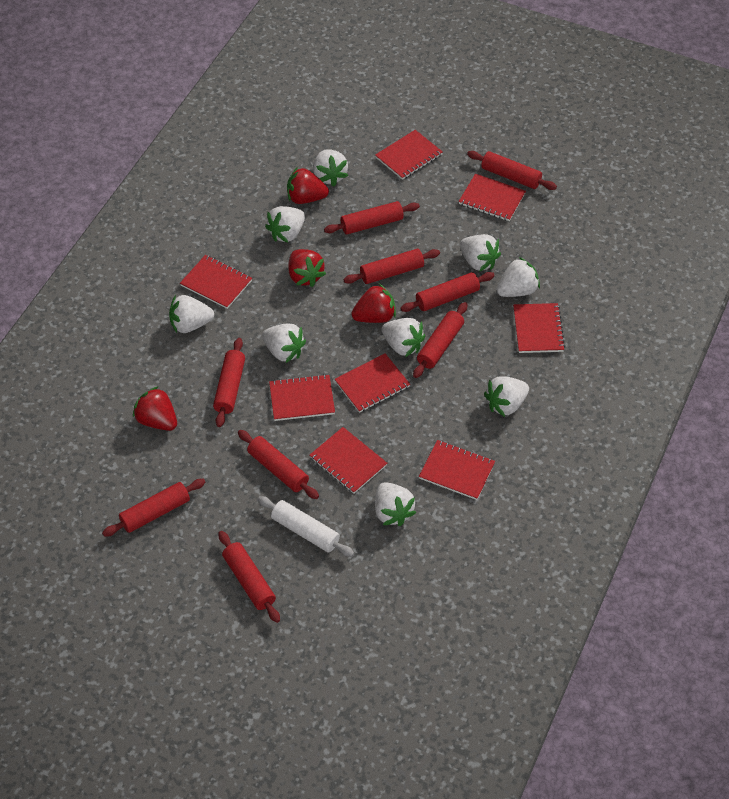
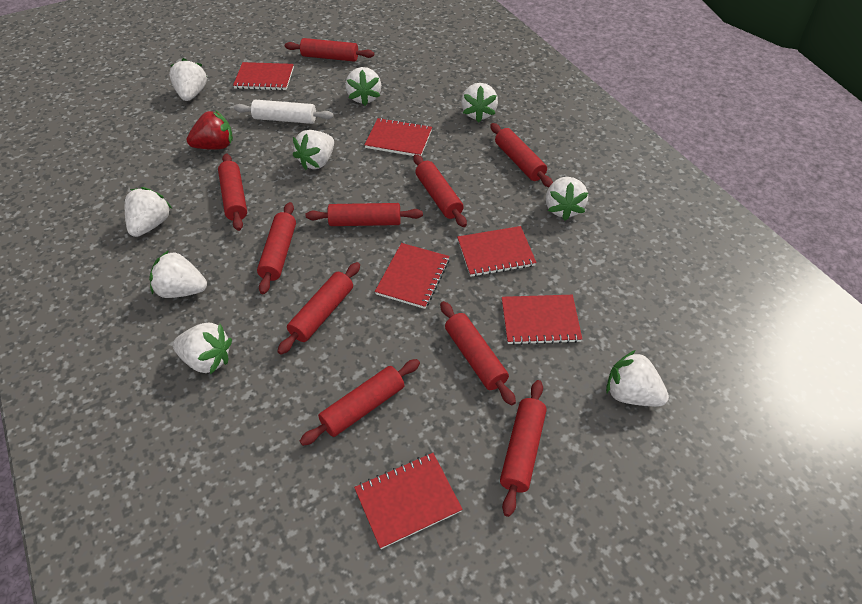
red notebook: 8 -> 6
red rolling pin: 9 -> 10
red strawberry: 4 -> 1

